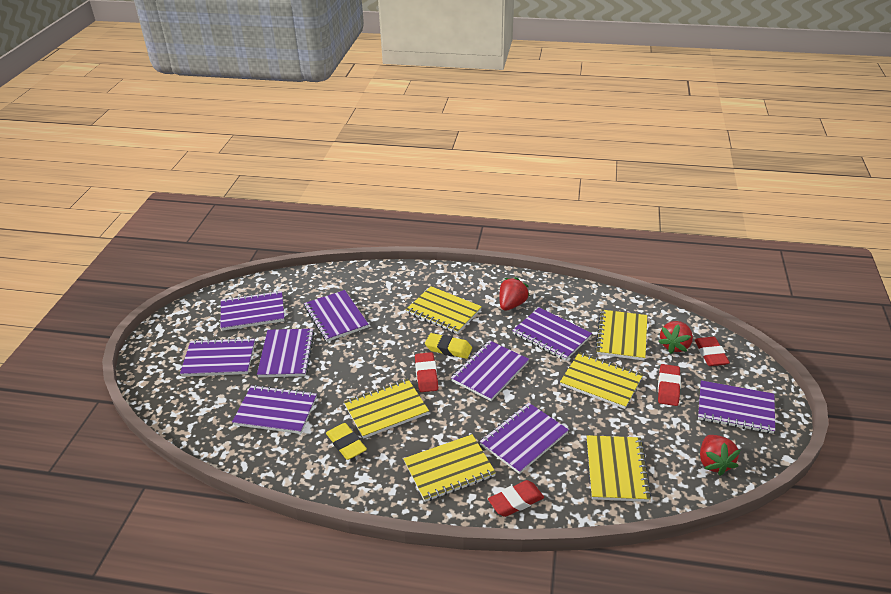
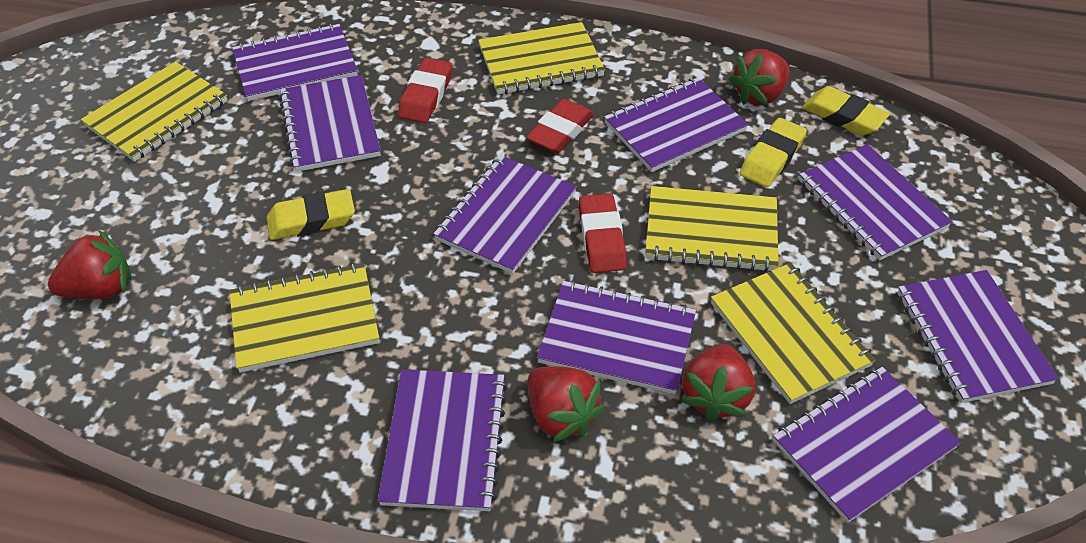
red eraser: 4 -> 3
red strawberry: 3 -> 4
yellow eraser: 2 -> 3
yellow notebook: 6 -> 5

